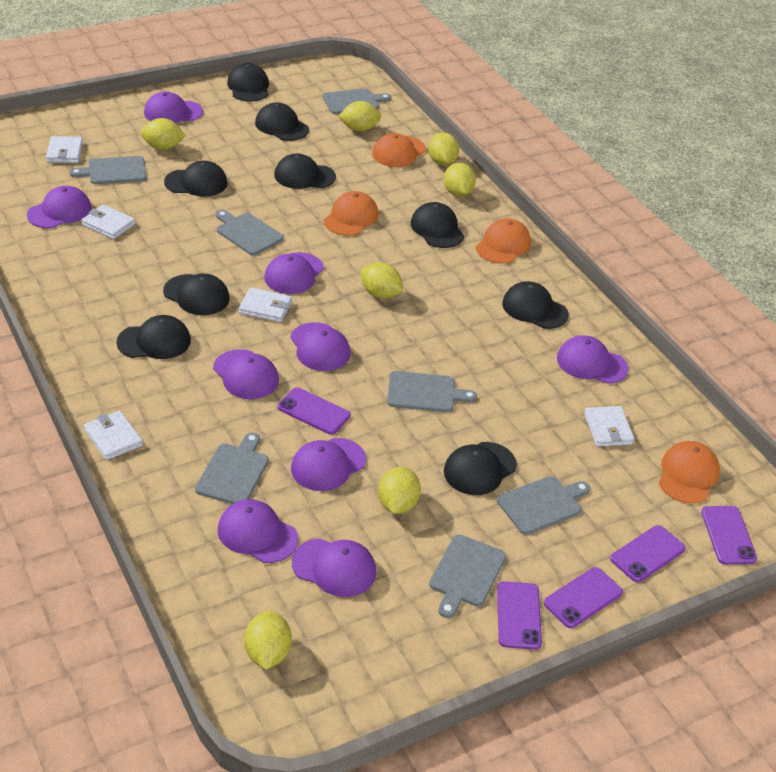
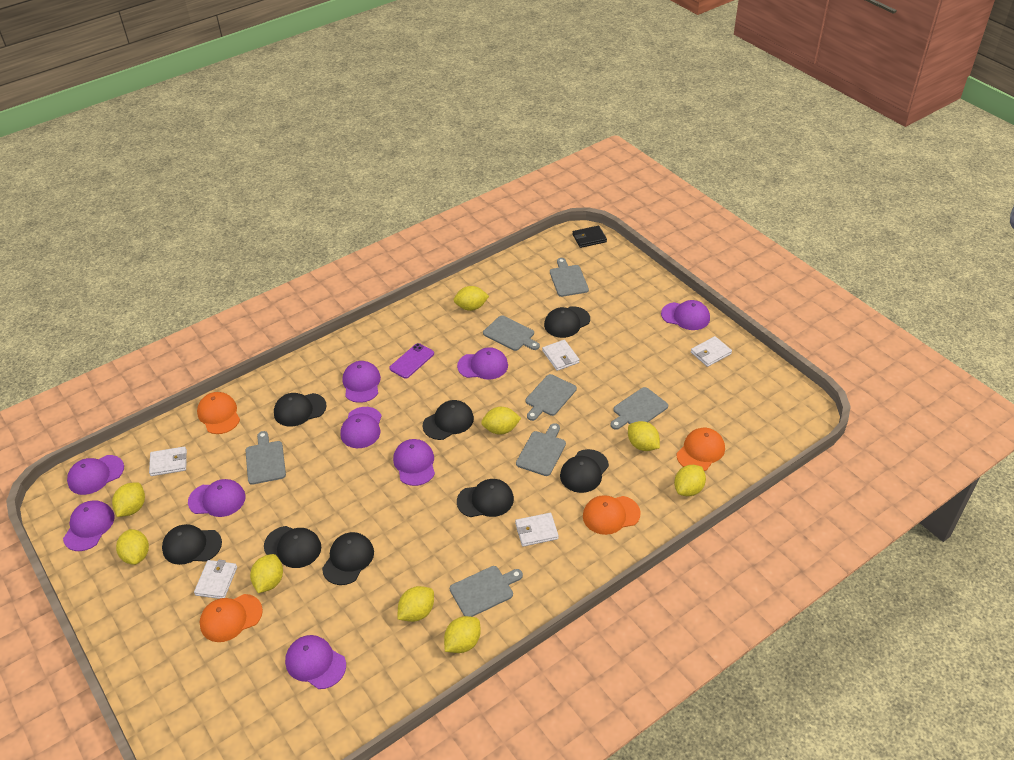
black cap: 9 -> 8
black wallet: 0 -> 1
purple phone: 5 -> 1
yellow lemon: 7 -> 9

